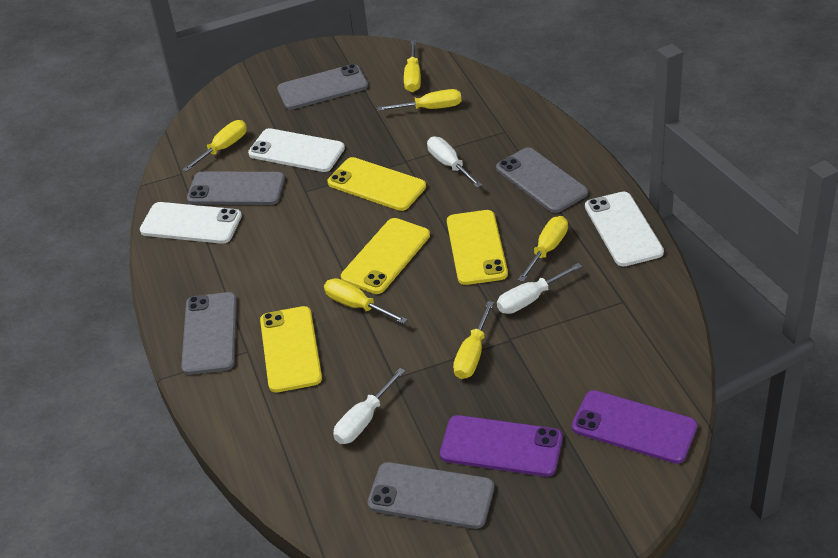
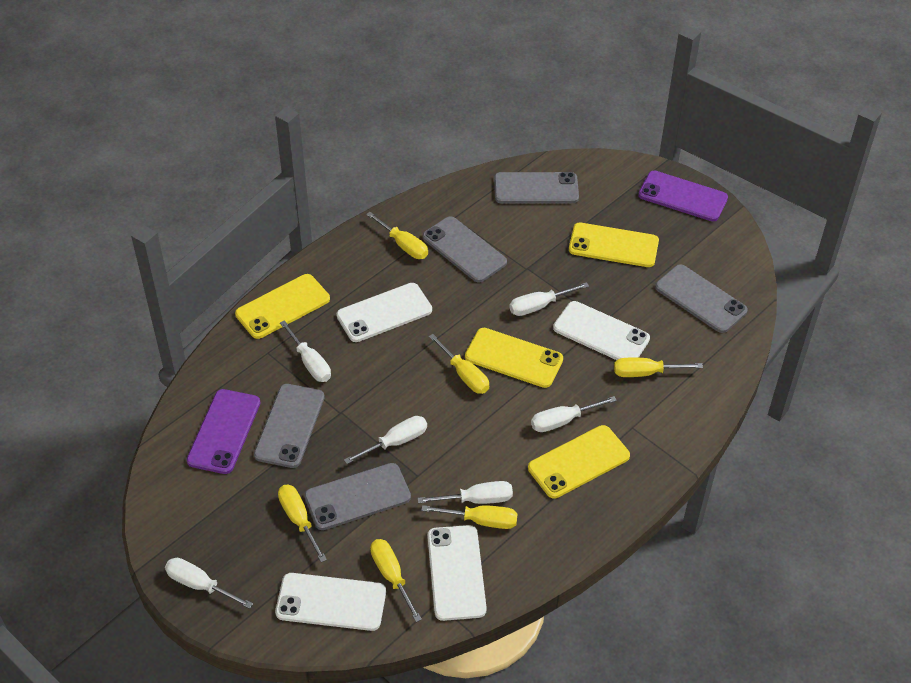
white phone: 3 -> 4
white screwdriver: 3 -> 6

